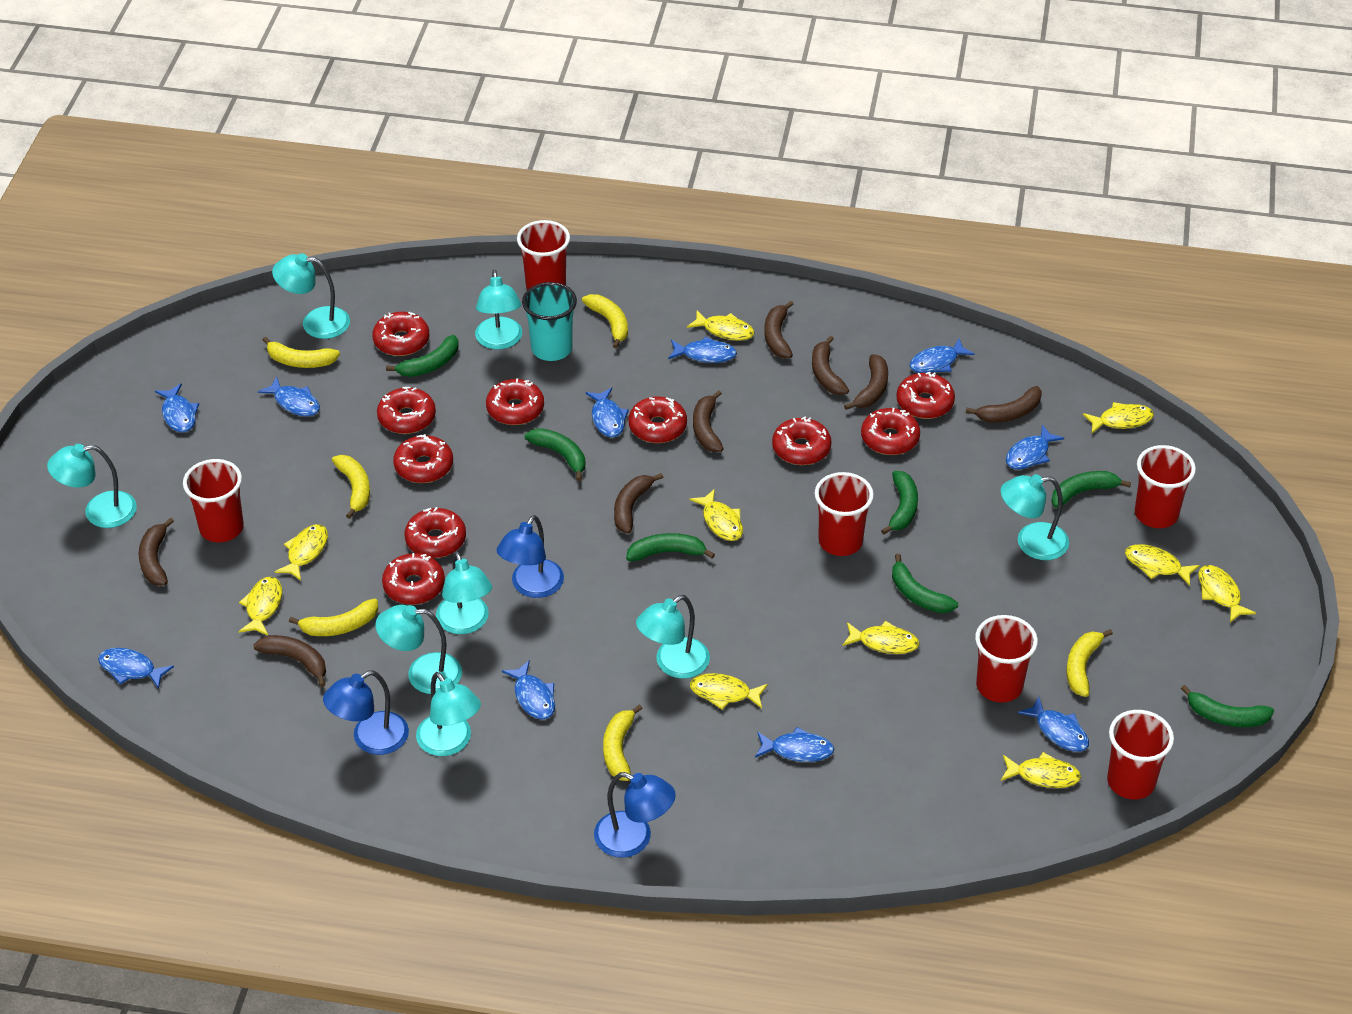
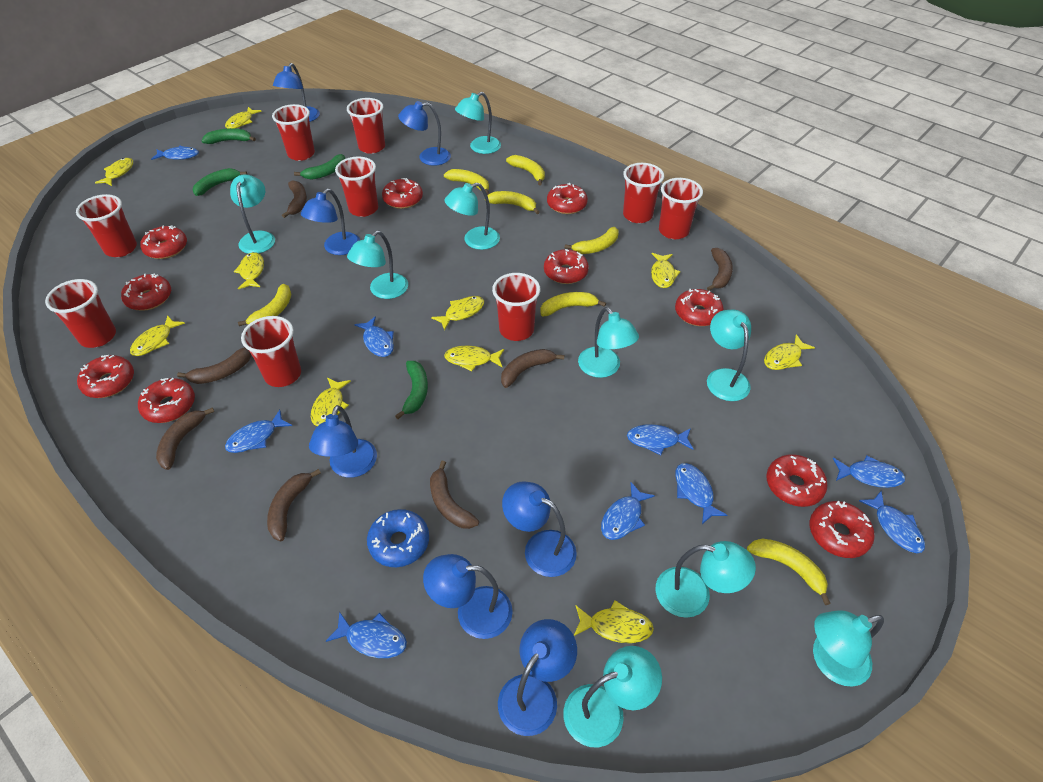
blue donut: 0 -> 1
blue fish: 10 -> 9
blue lamp: 3 -> 7
brown banana: 8 -> 7
green banana: 7 -> 4
red cup: 6 -> 9
turquoise cup: 1 -> 0
turquoise lamp: 8 -> 9
yellow banana: 6 -> 7

